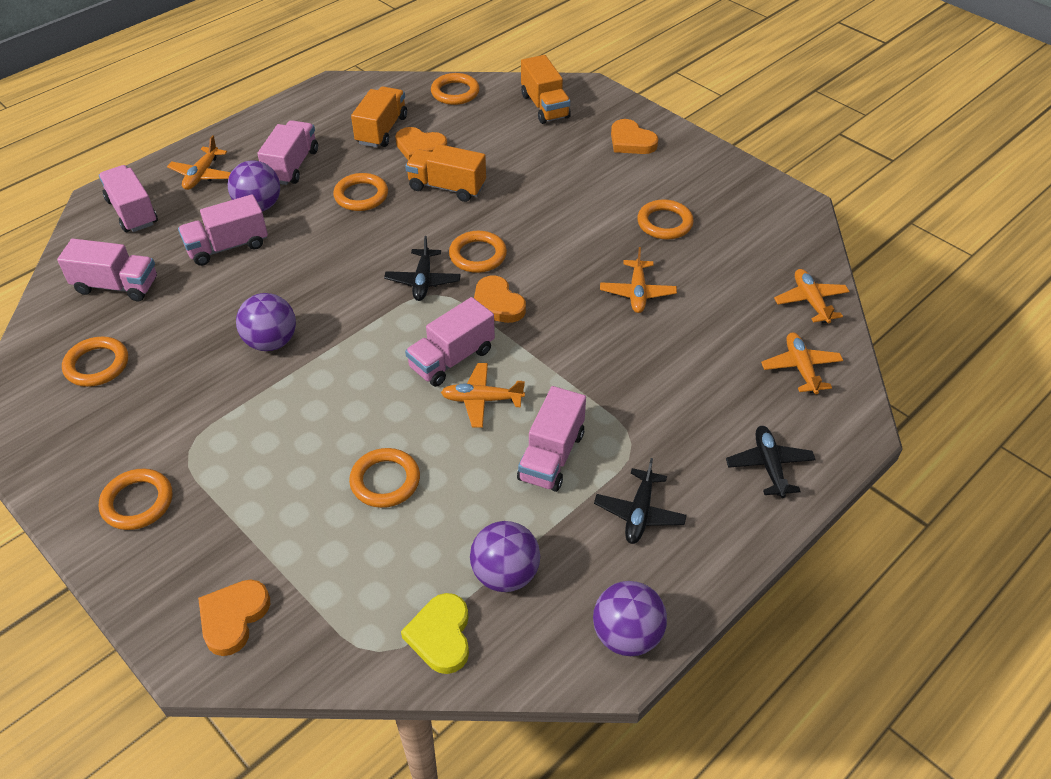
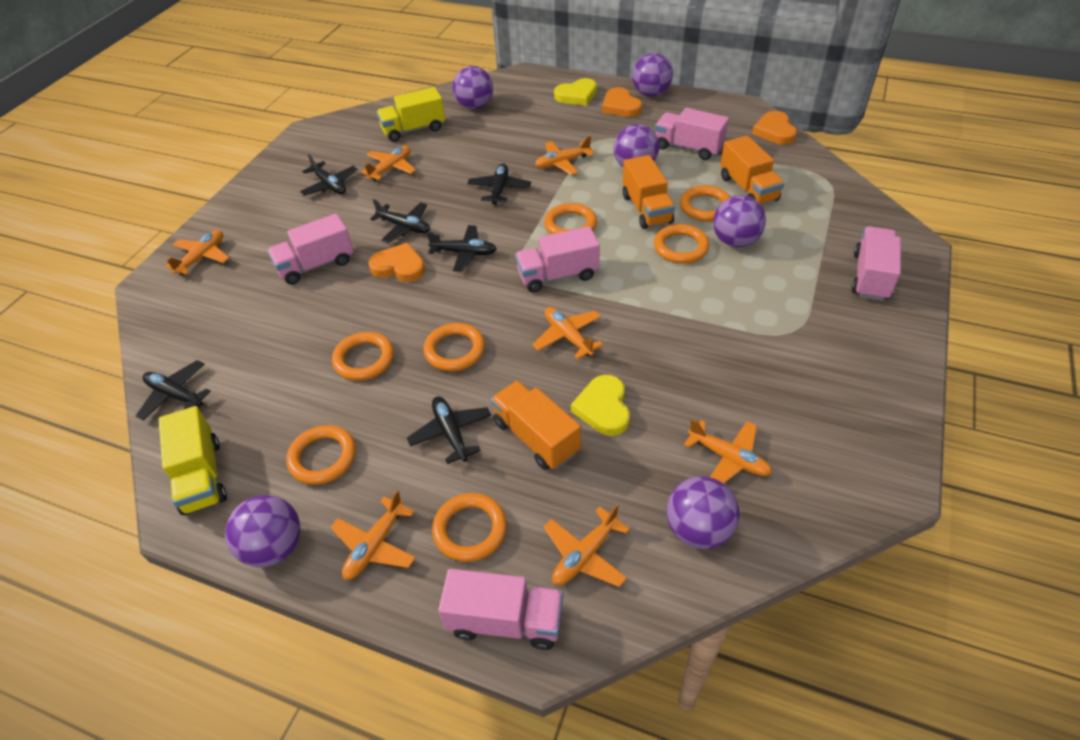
black plane: 3 -> 6
orange heart: 4 -> 3
orange plane: 5 -> 7
pink truck: 6 -> 5
purple ball: 4 -> 6
yellow heart: 1 -> 2
yellow truck: 0 -> 2

